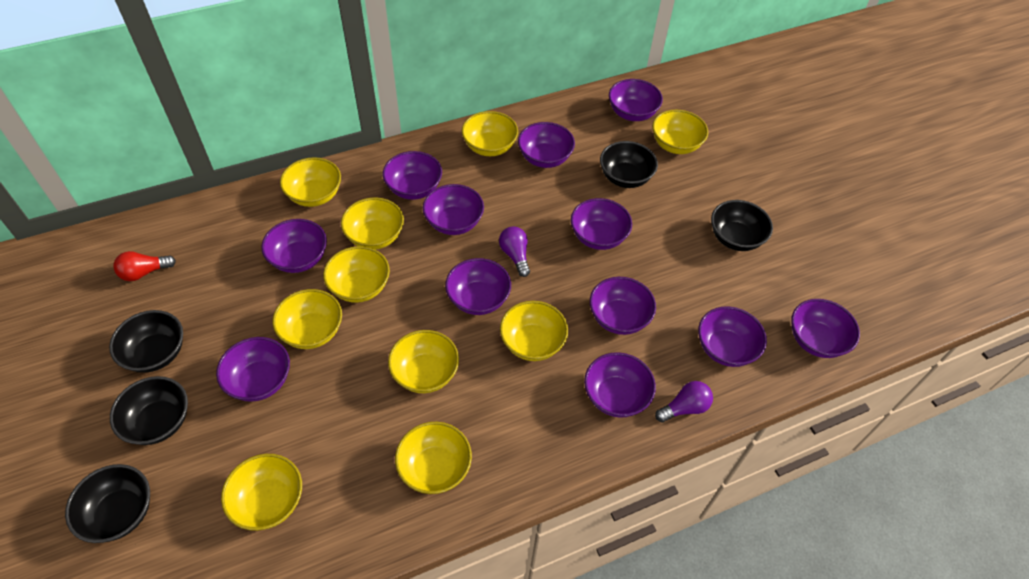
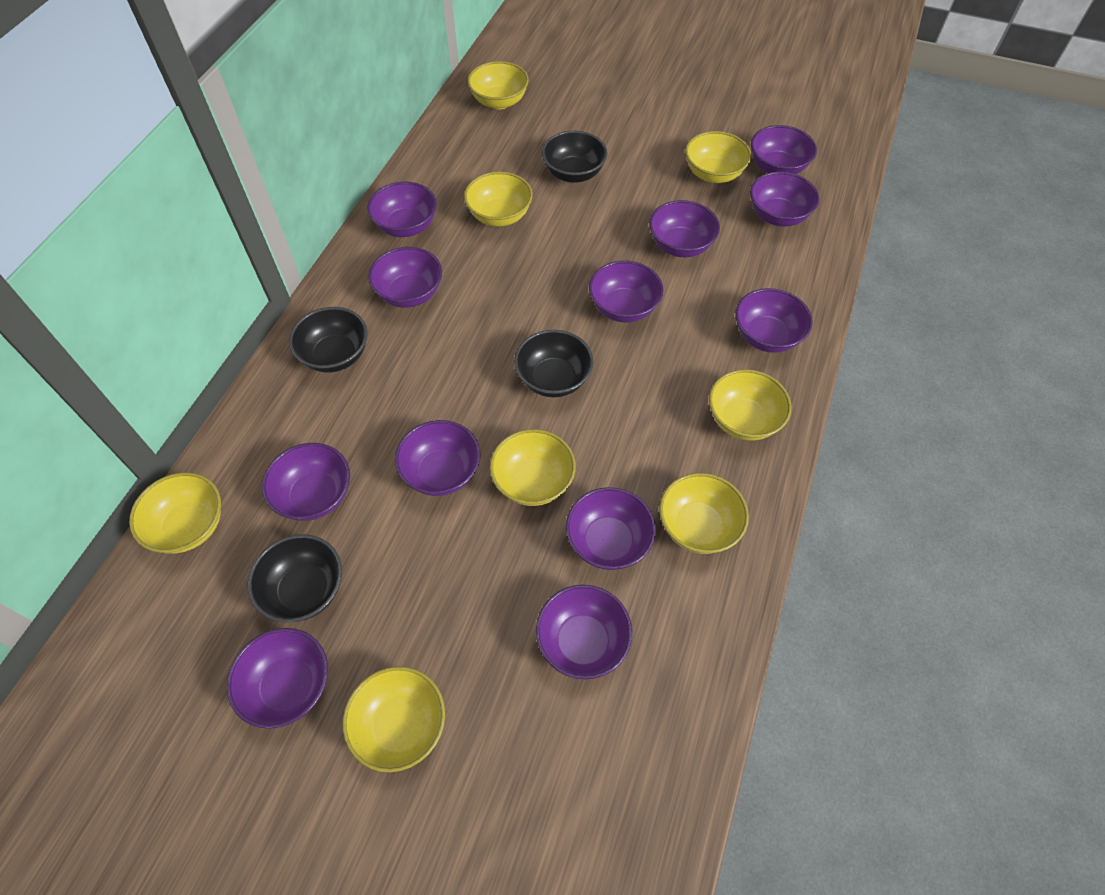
black bowl: 5 -> 4
purple light bulb: 2 -> 0
red light bulb: 1 -> 0
yellow bowl: 10 -> 8

